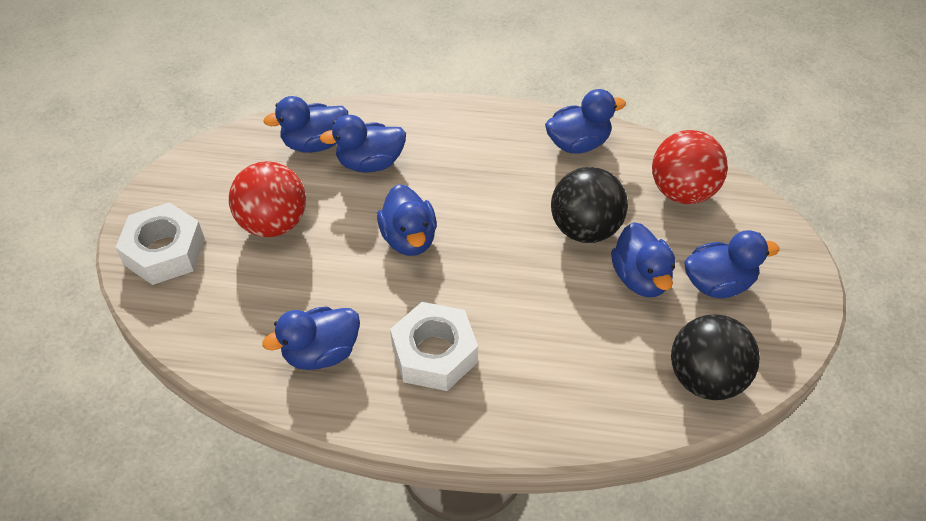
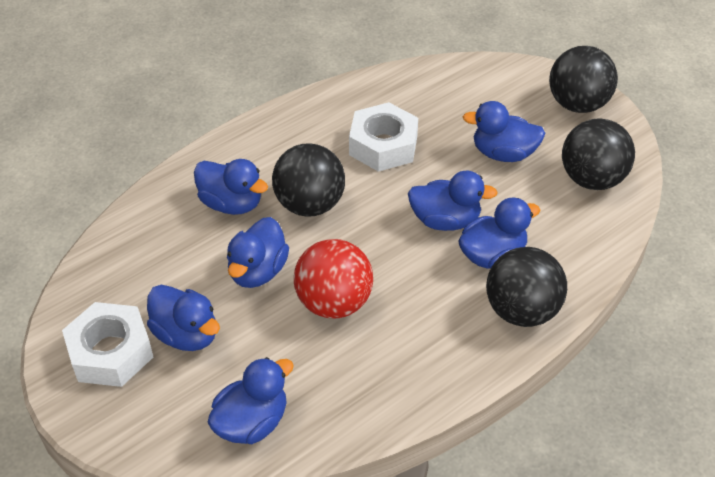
black ball: 2 -> 4
red ball: 2 -> 1

